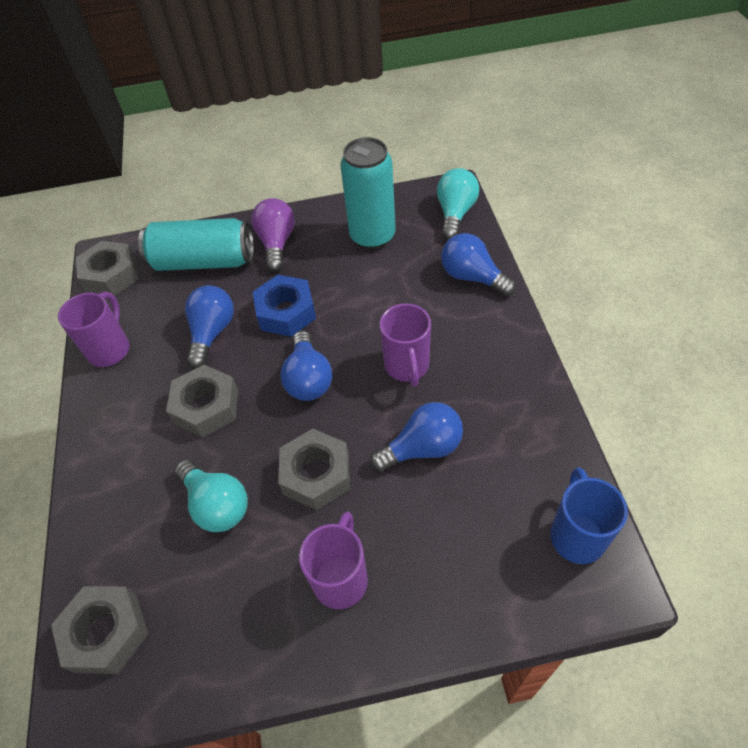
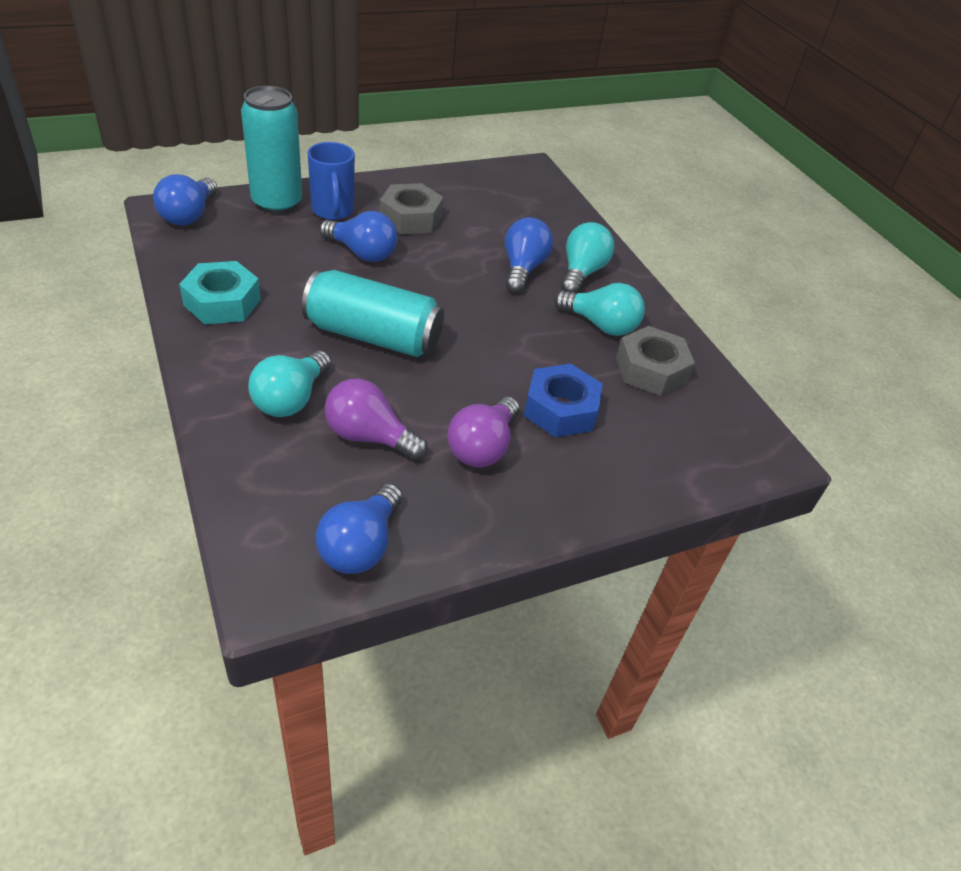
grey nut: 4 -> 2
purple light bulb: 1 -> 2
purple mug: 3 -> 0
turquoise light bulb: 2 -> 3
turquoise nut: 0 -> 1

